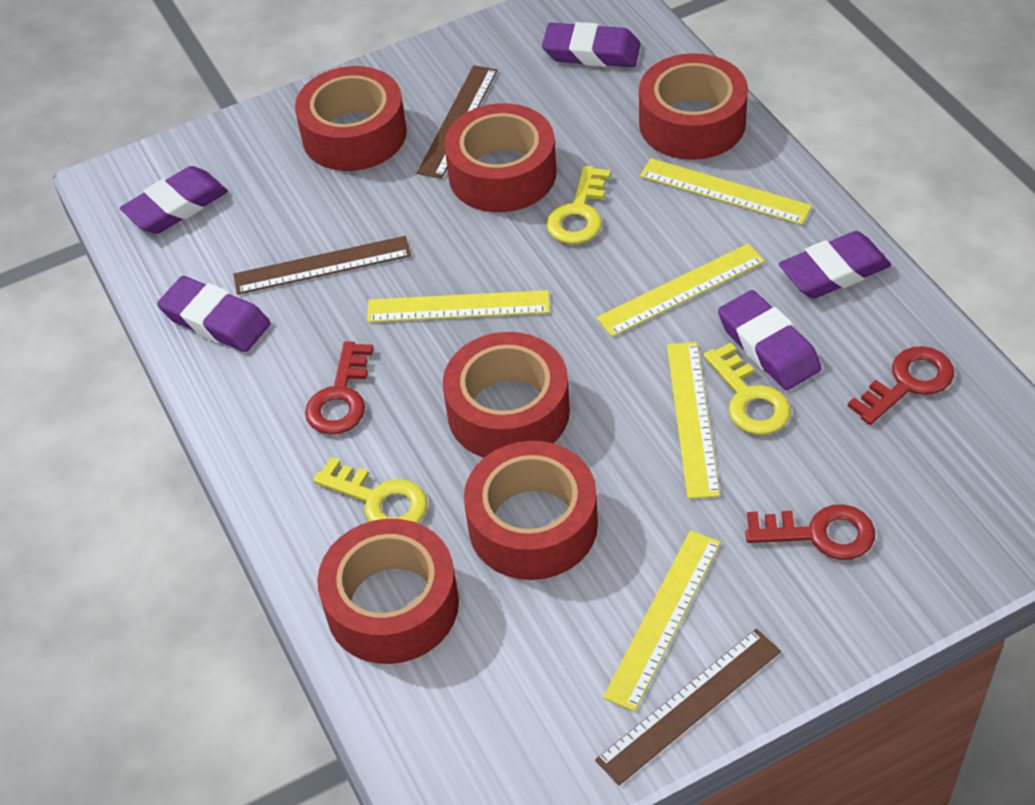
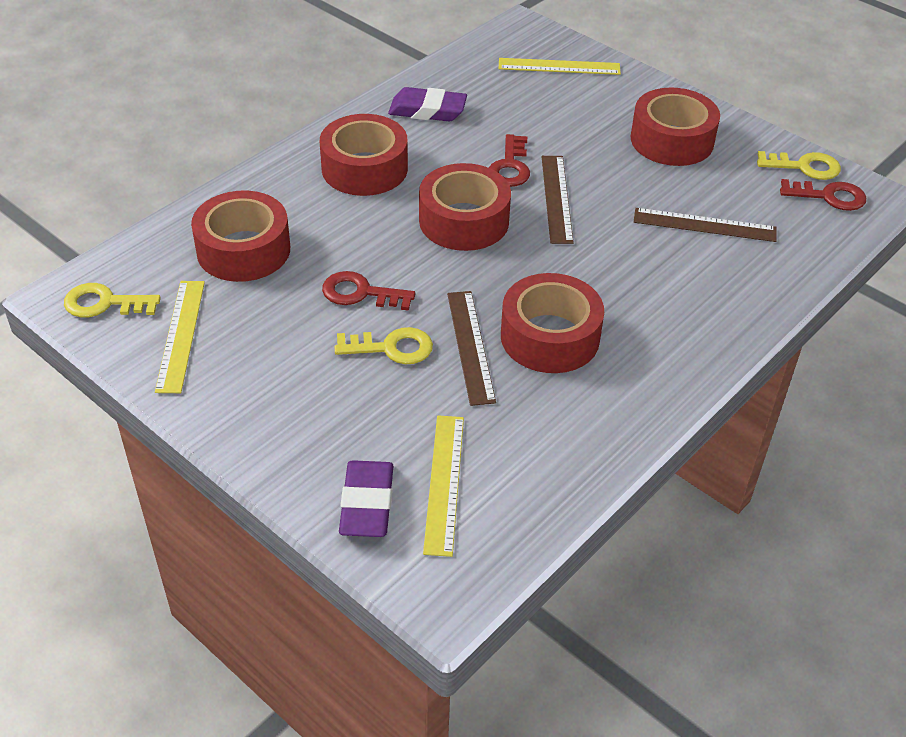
purple eraser: 5 -> 2
red tape: 6 -> 5
yellow ruler: 5 -> 3

